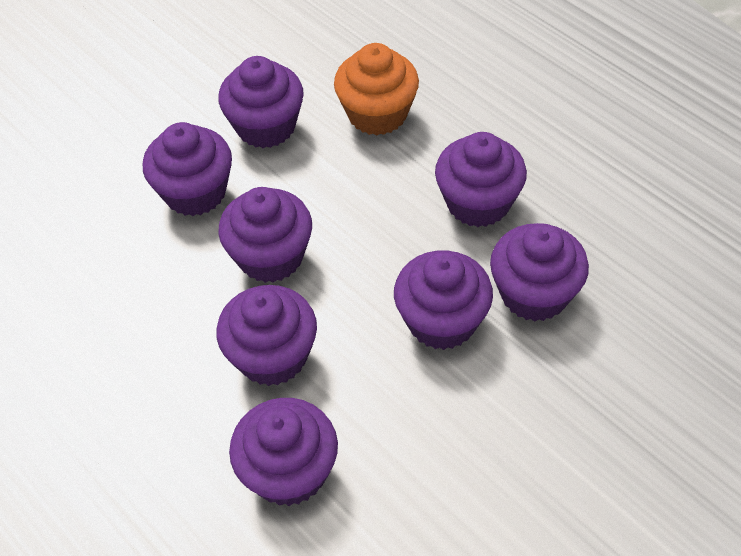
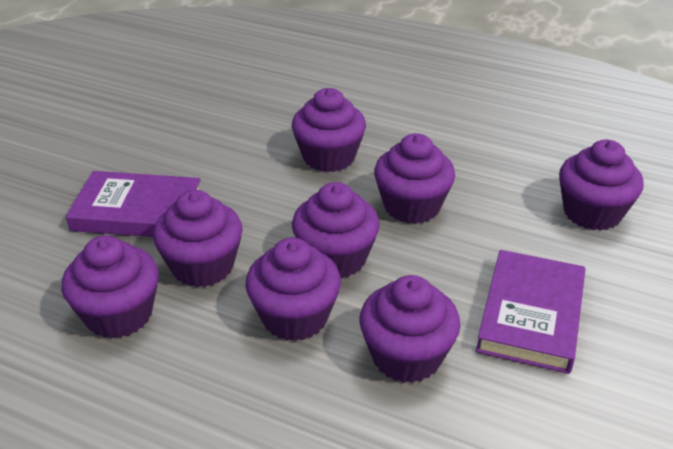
orange cupcake: 1 -> 0
purple book: 0 -> 2

